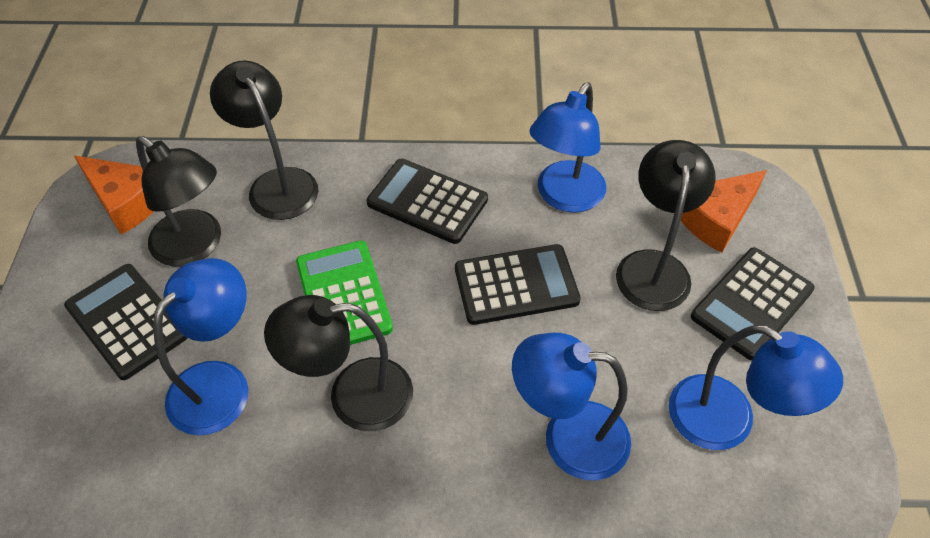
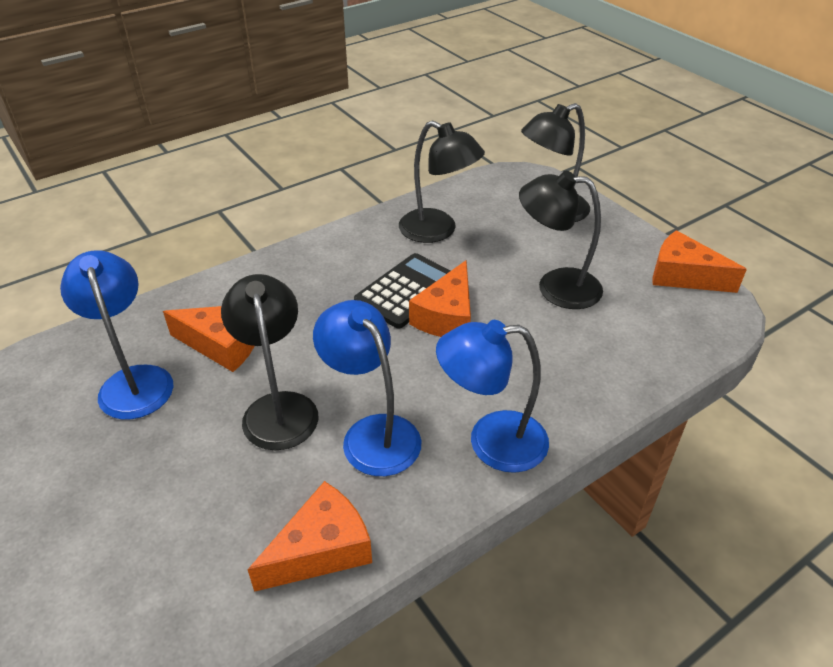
black calculator: 4 -> 1
blue lamp: 4 -> 3
green calculator: 1 -> 0
orange cheese: 2 -> 4

